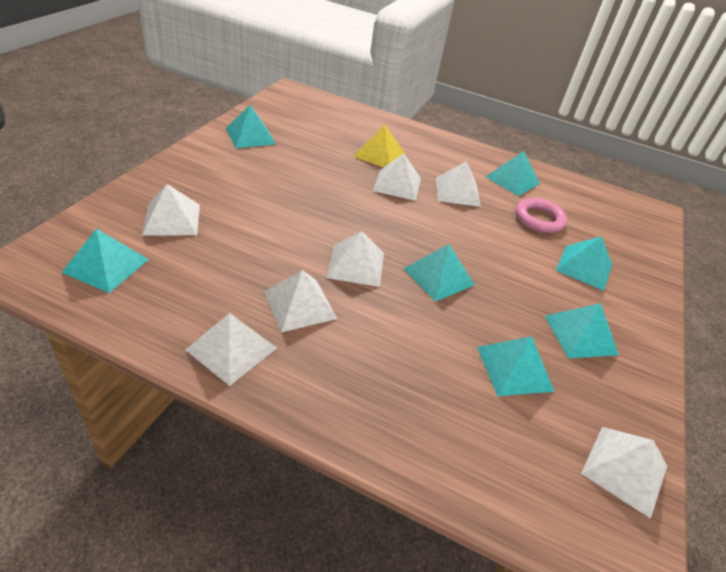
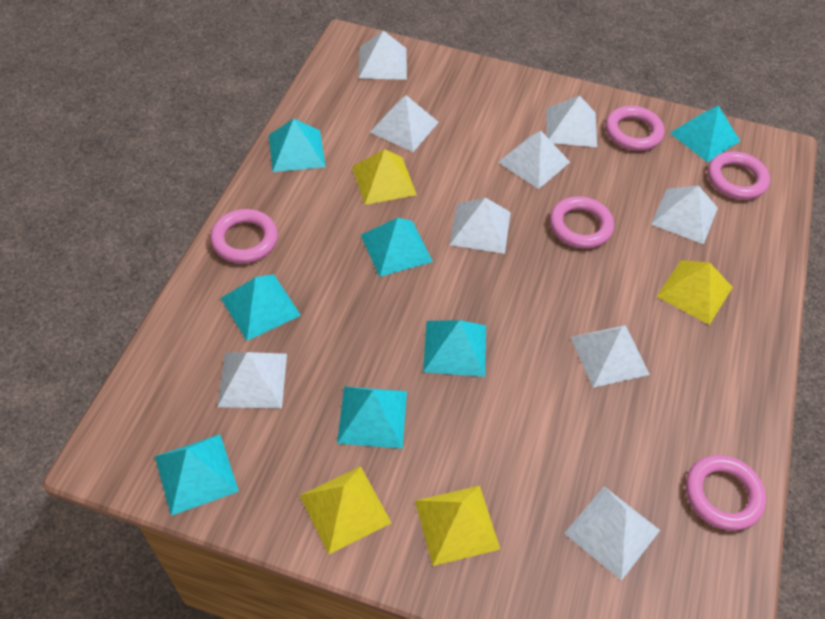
pink ring: 1 -> 5
white pyramid: 7 -> 9
yellow pyramid: 1 -> 4

